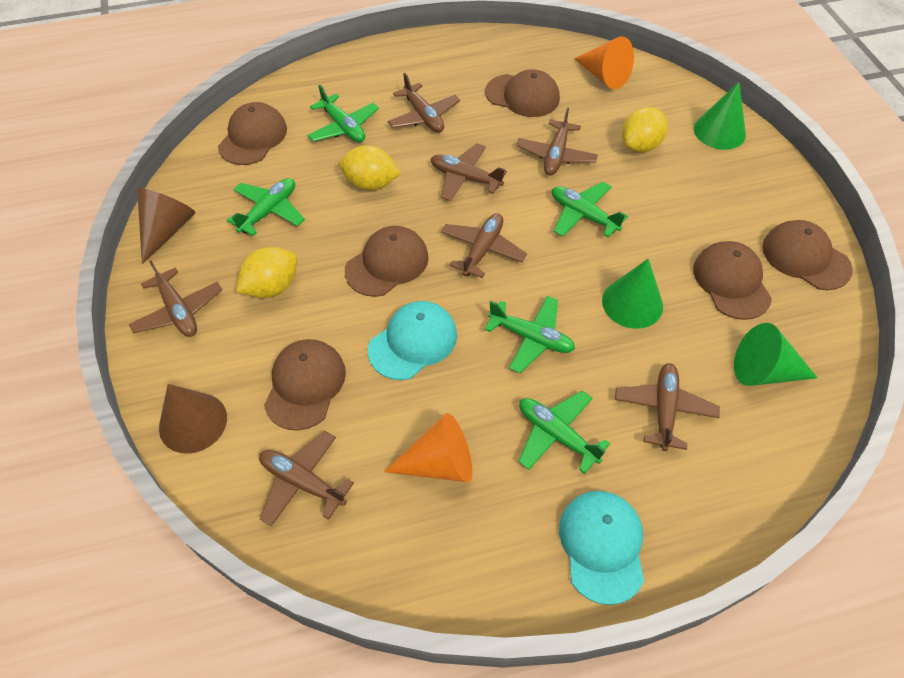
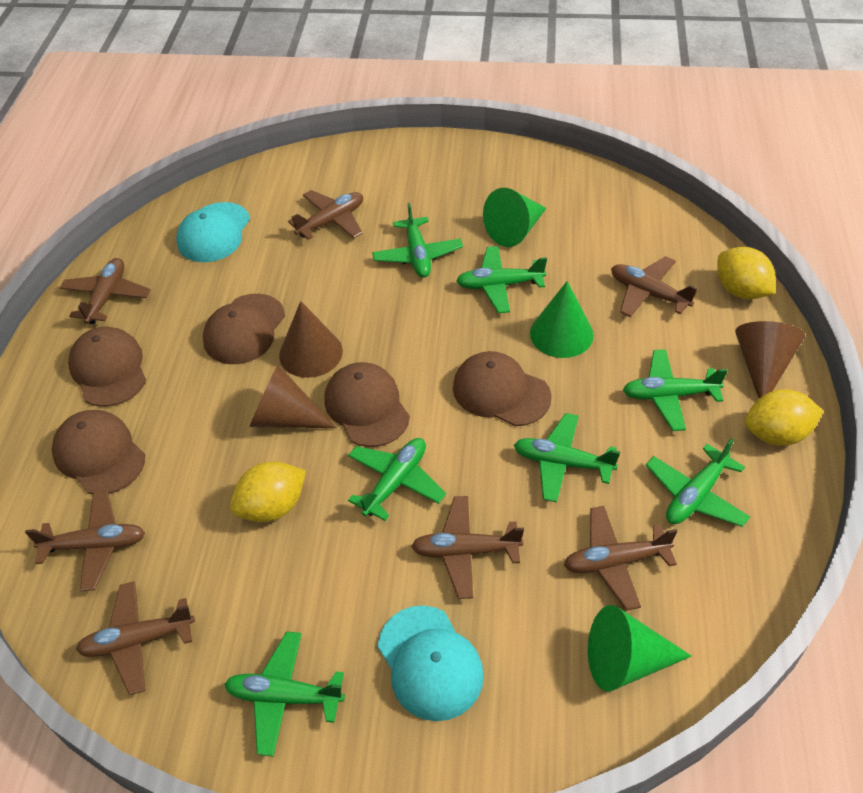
brown cap: 6 -> 5
brown cone: 2 -> 3
green plane: 5 -> 7
orange cone: 2 -> 0

